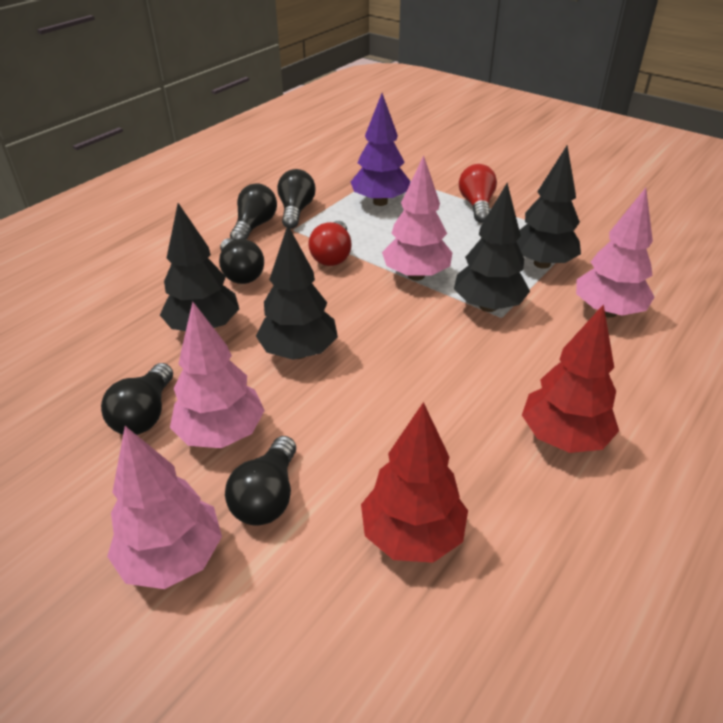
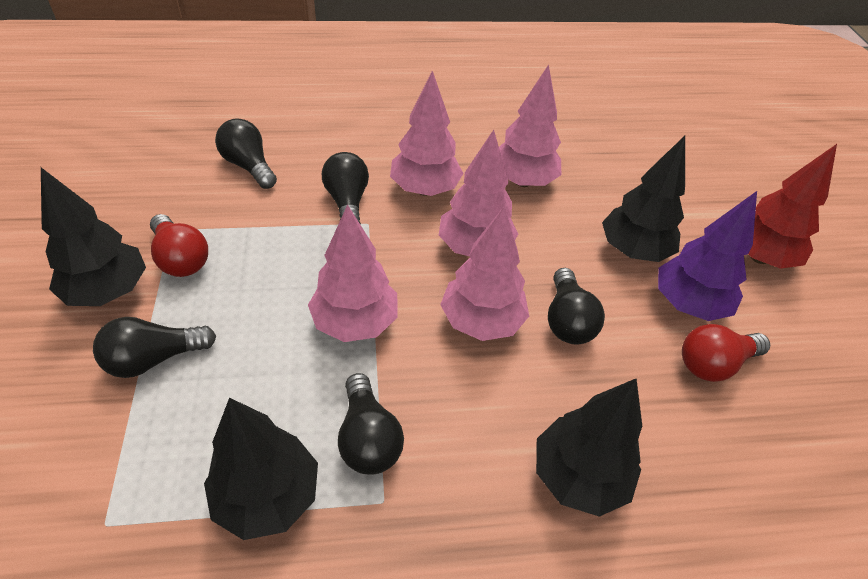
pink tree: 4 -> 5
red tree: 2 -> 1

